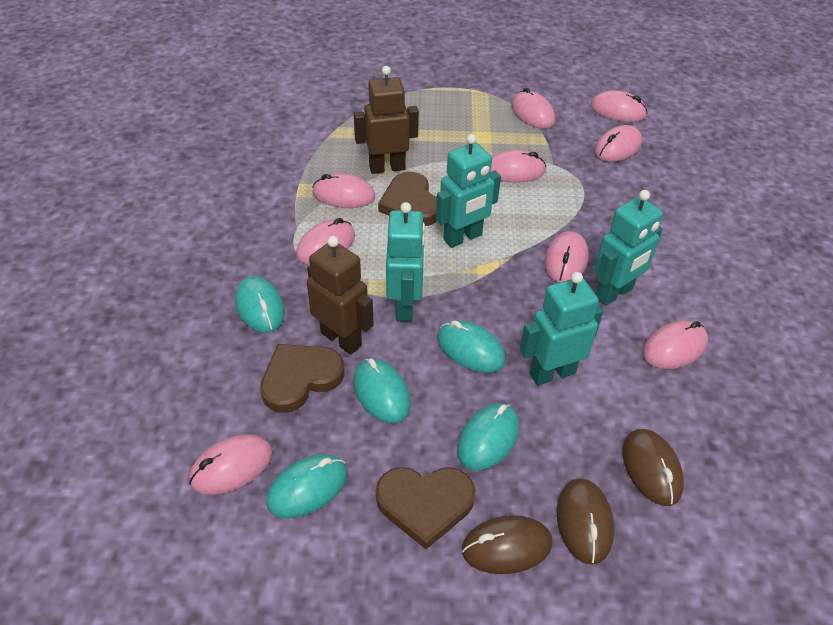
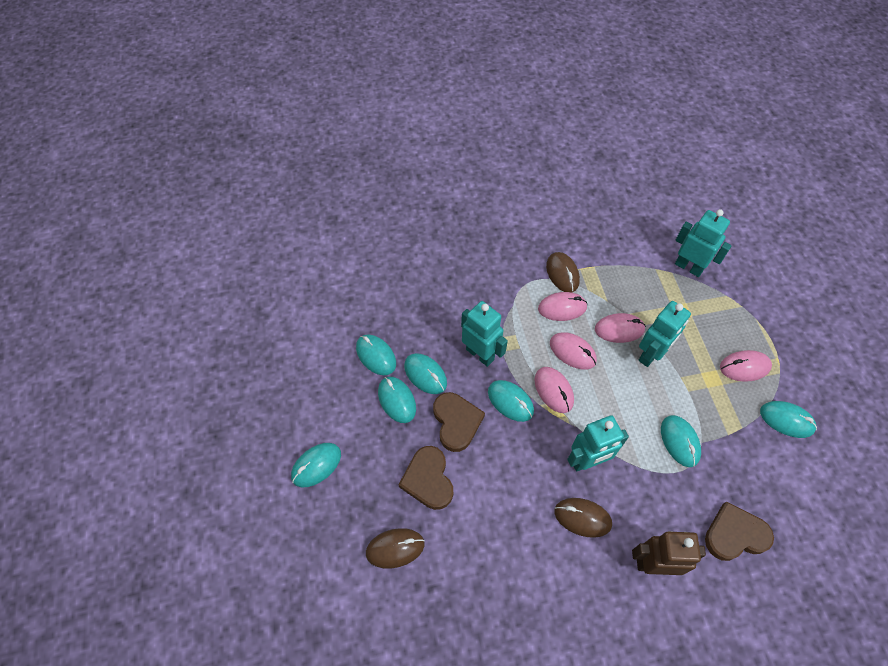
brown robot: 2 -> 1
pink mouse: 9 -> 5
turquoise mouse: 5 -> 7

